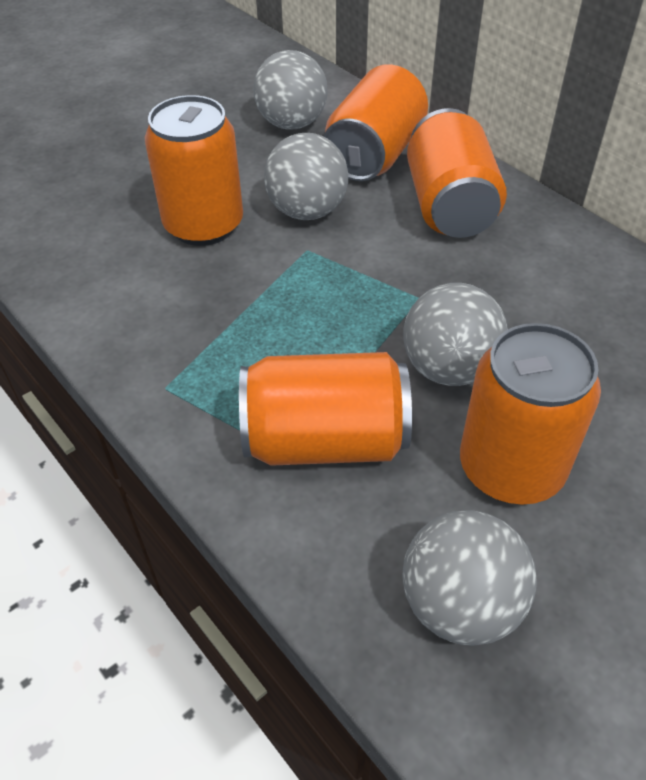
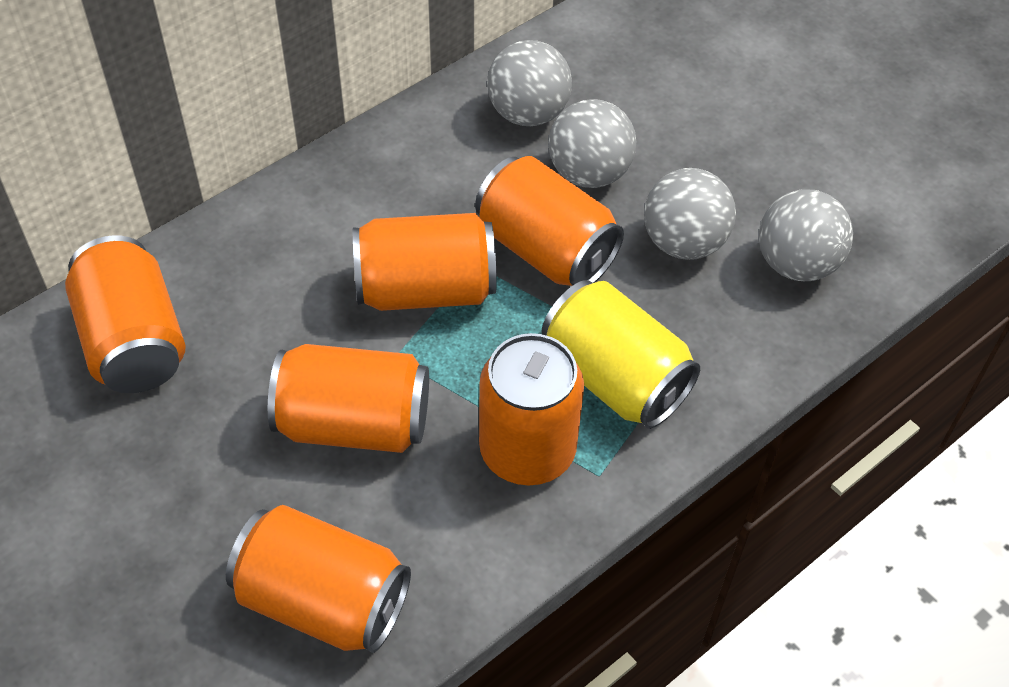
orange can: 5 -> 6
yellow can: 0 -> 1

